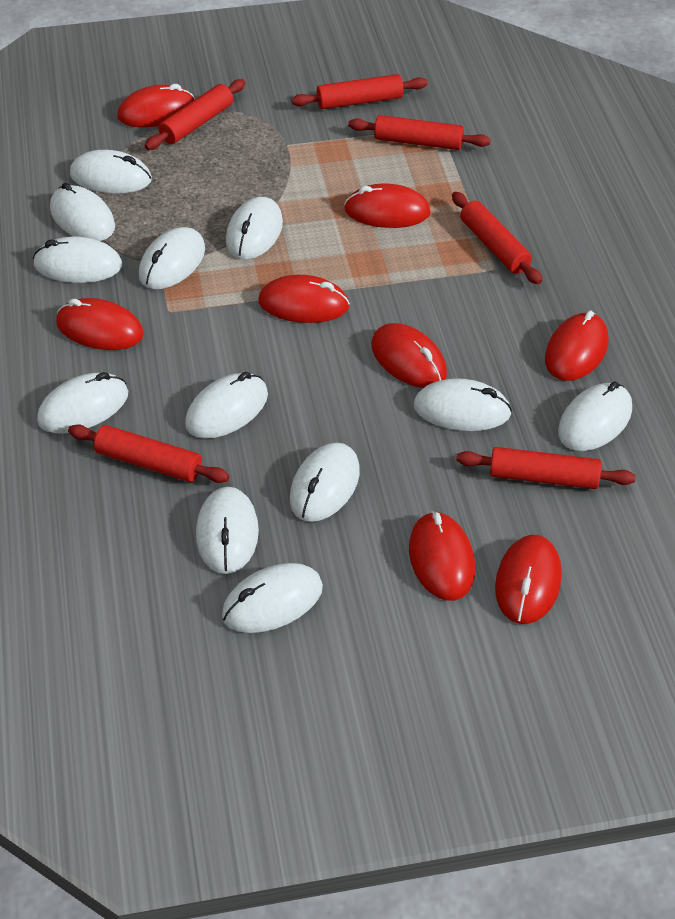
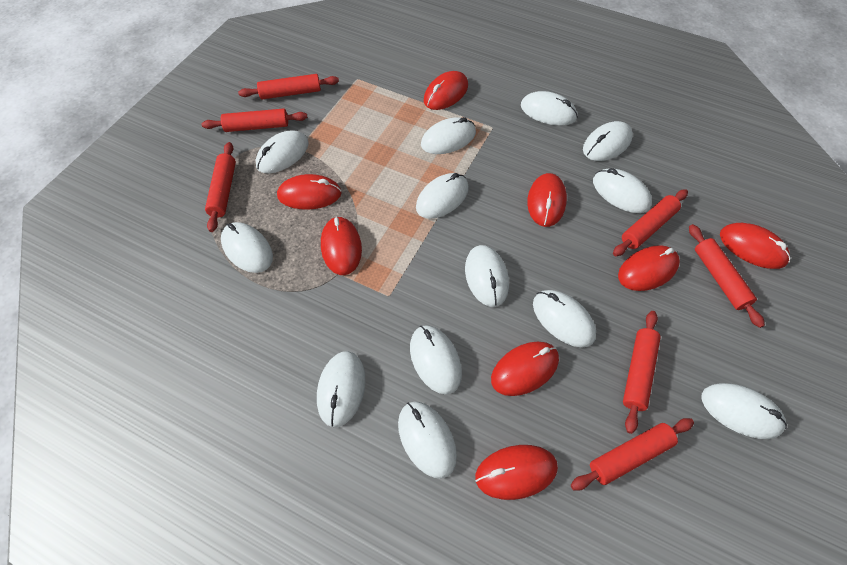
red rolling pin: 6 -> 7
white mouse: 12 -> 13

